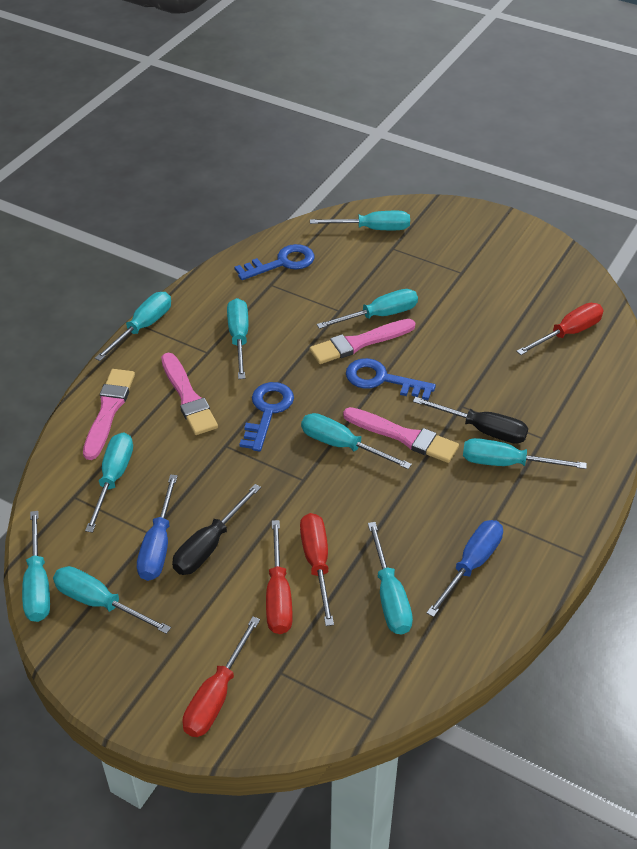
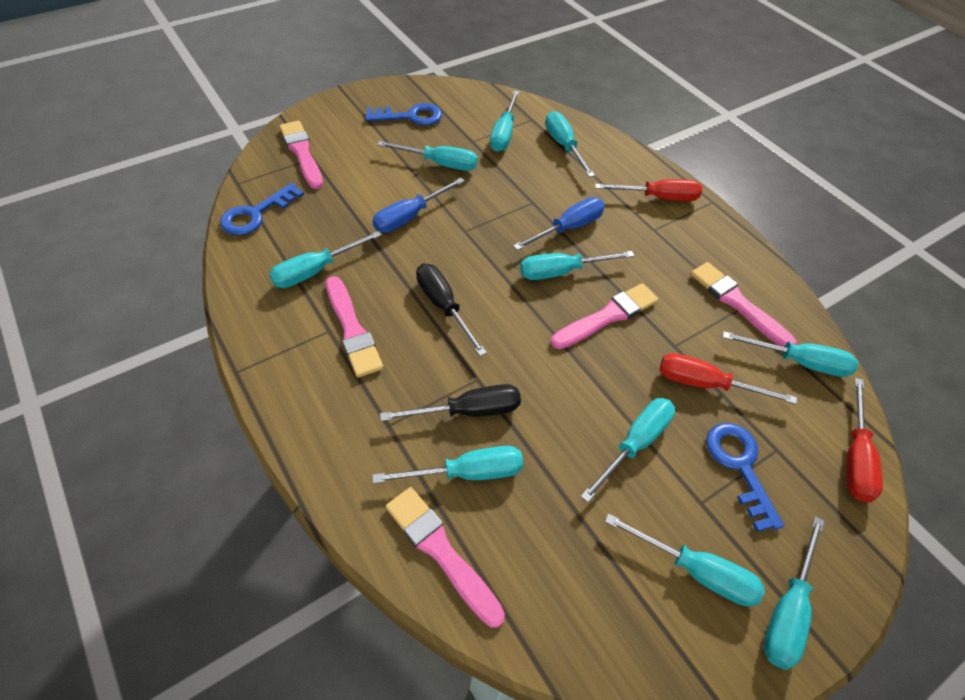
pink brush: 4 -> 5
red screwdriver: 4 -> 3

